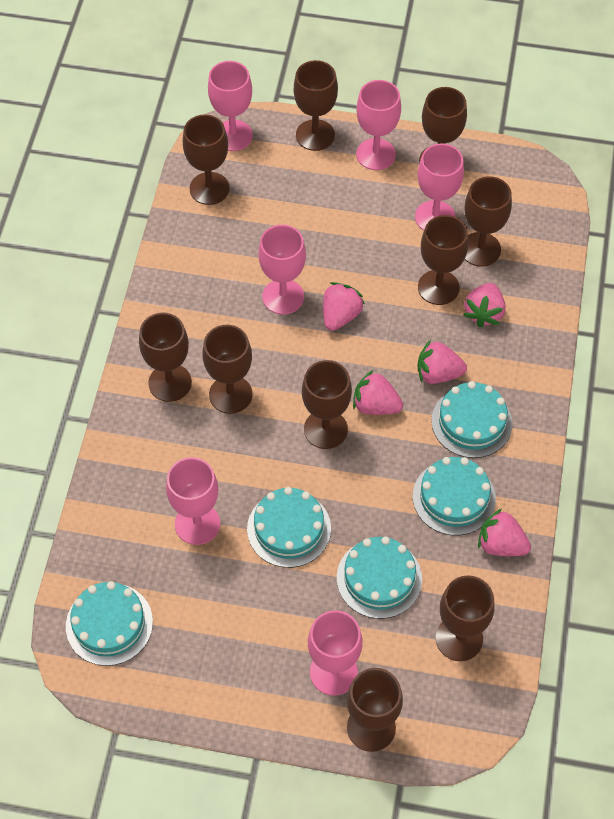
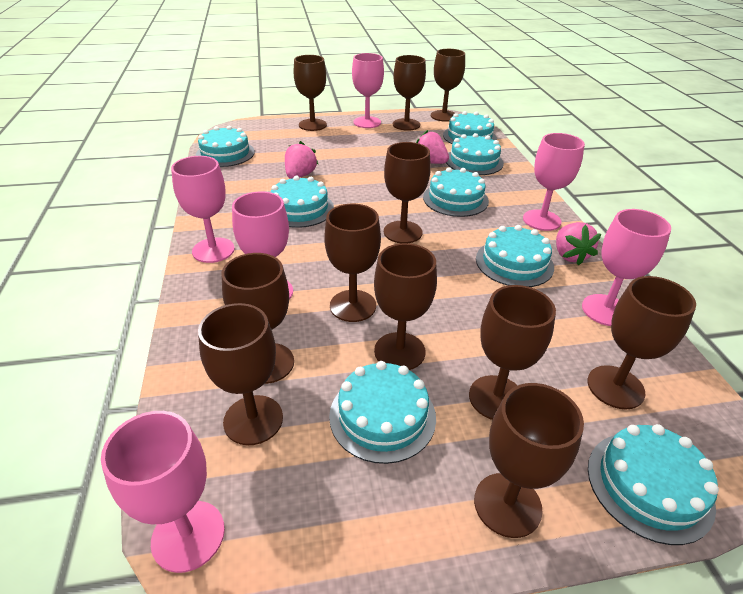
brown goblet: 10 -> 11
pink strawberry: 5 -> 3
turquoise cake: 5 -> 8

